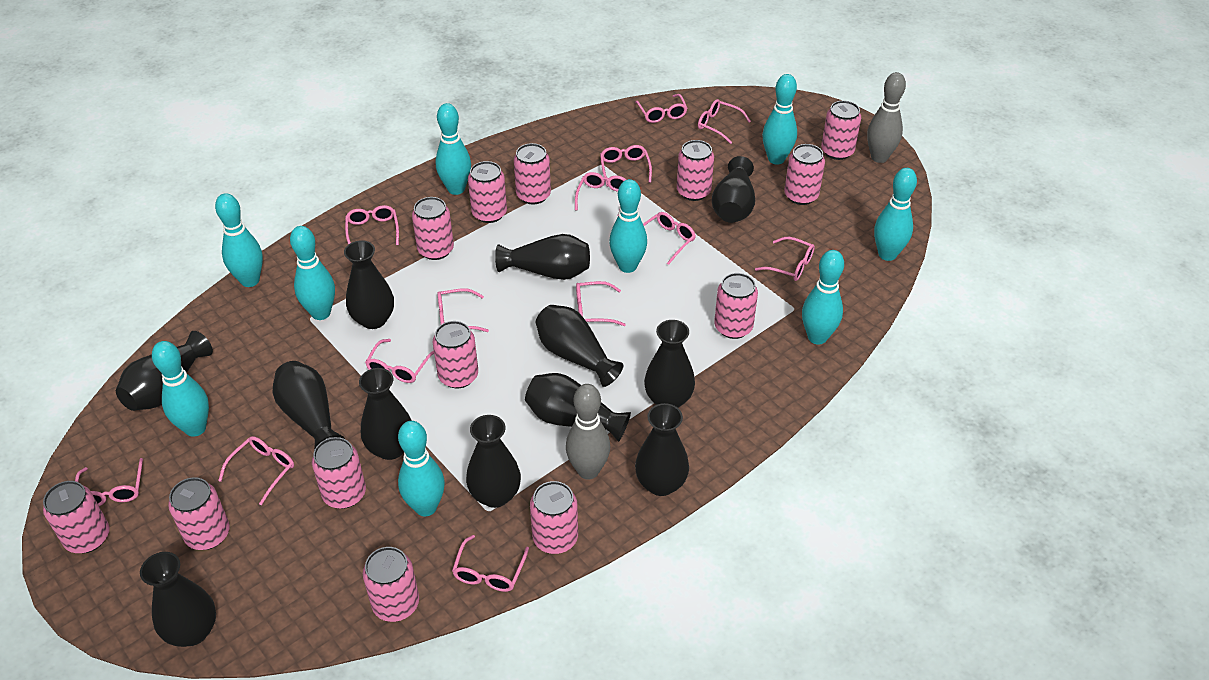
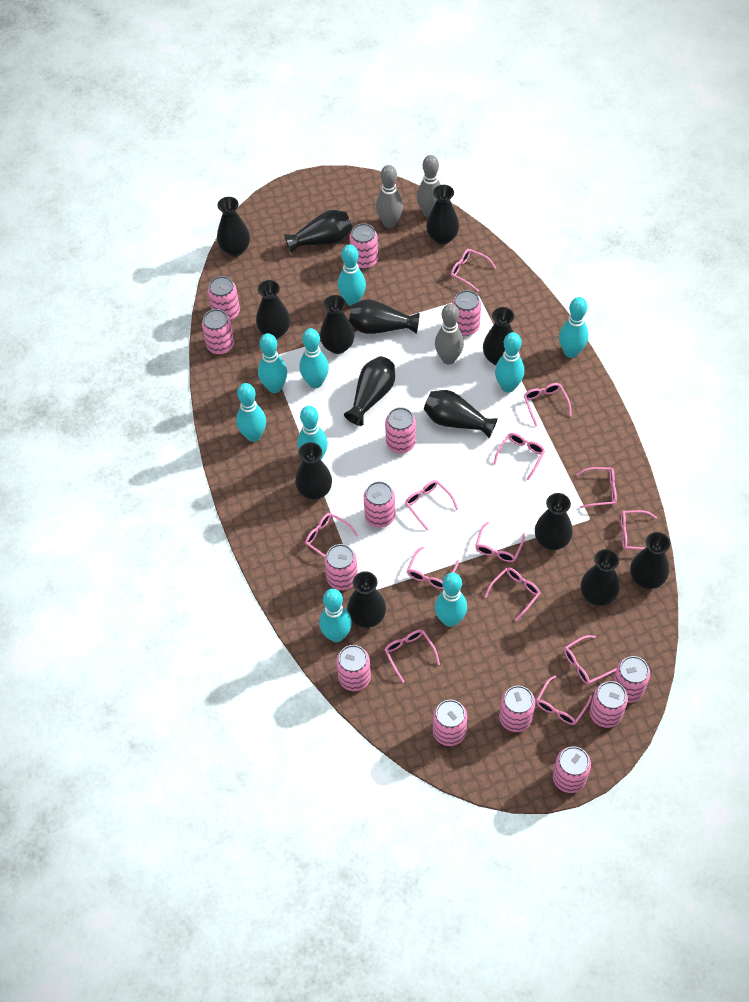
black vase: 12 -> 14
grey bowling pin: 2 -> 3

